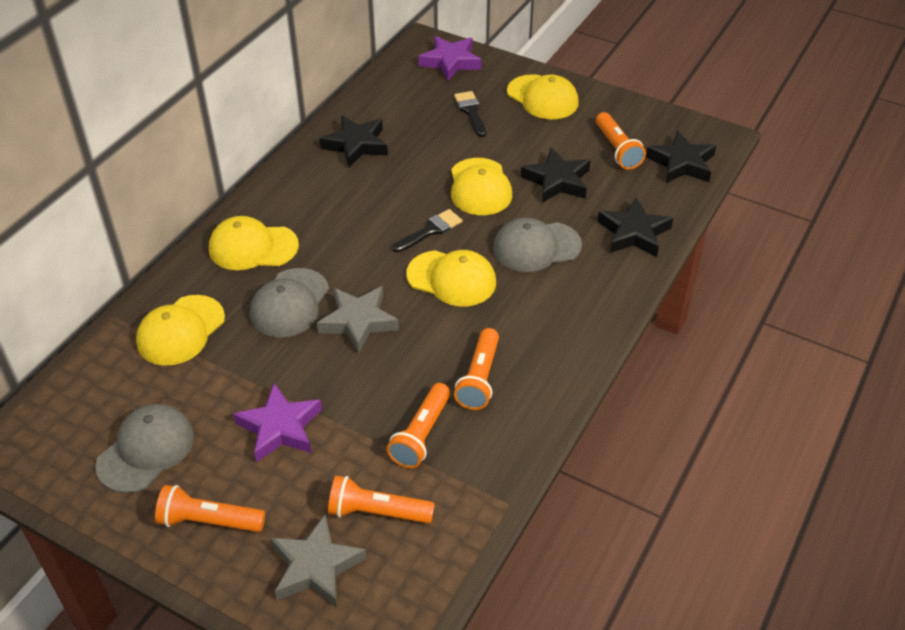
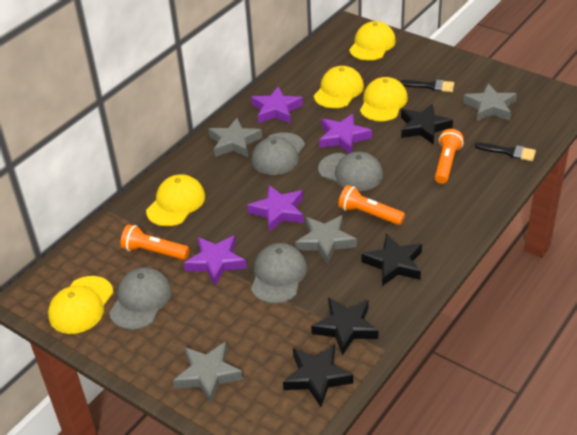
grey cap: 3 -> 4
grey star: 2 -> 4
orange flashlight: 5 -> 3
purple star: 2 -> 4

